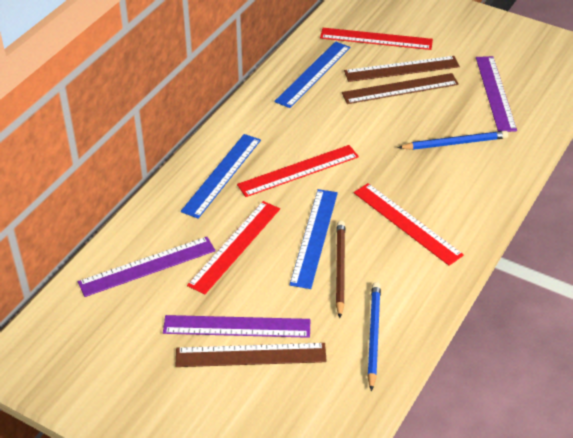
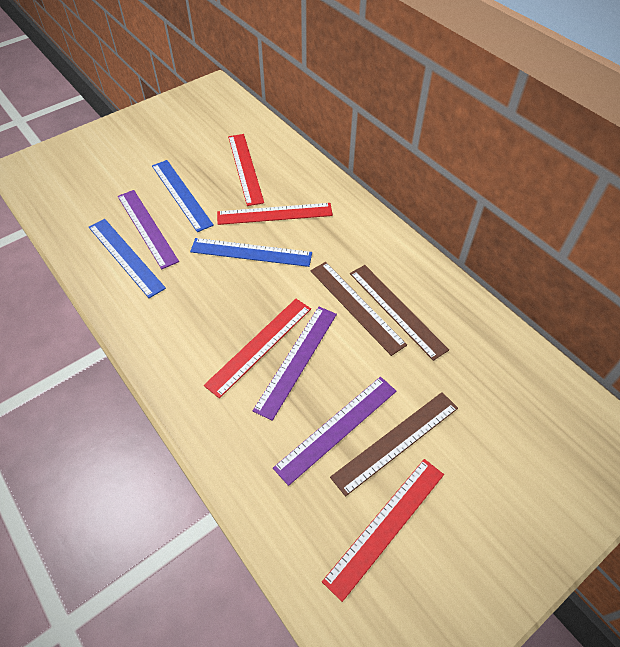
blue pencil: 2 -> 0
brown pencil: 1 -> 0

